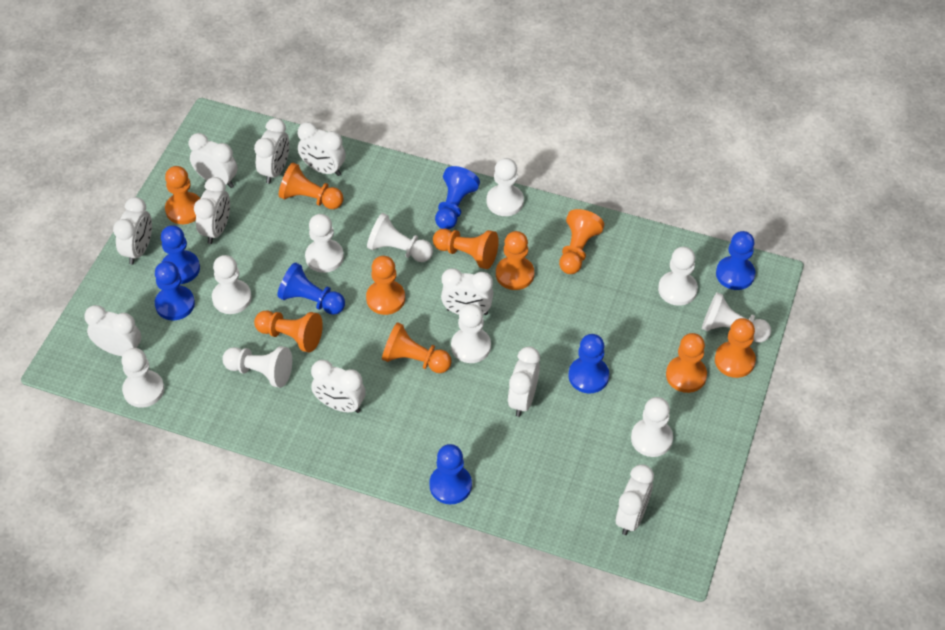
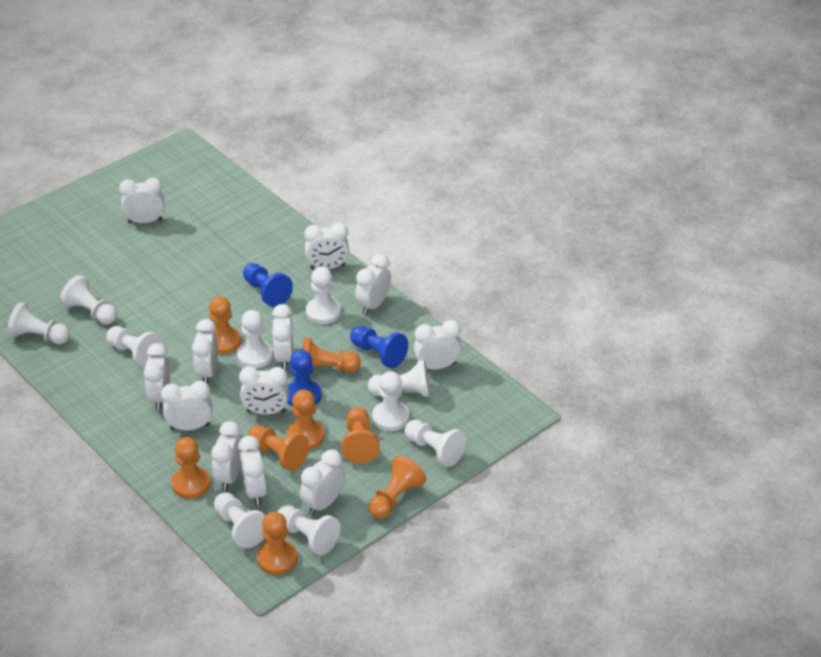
blue pawn: 7 -> 3
orange pawn: 10 -> 8
white clock: 10 -> 12

